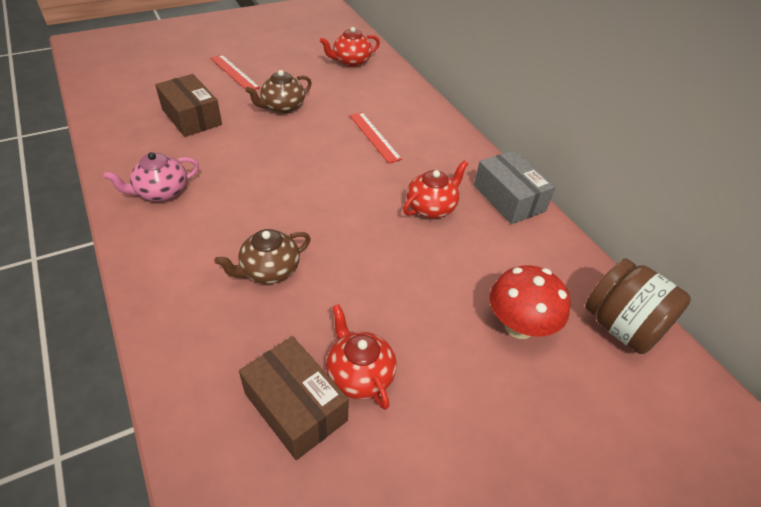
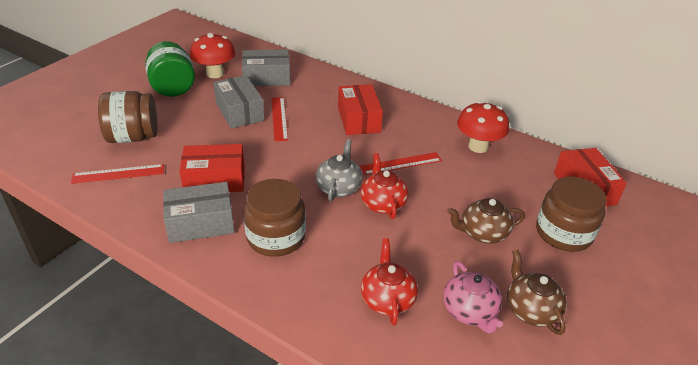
brown box: 2 -> 0
brown jar: 1 -> 3
green jar: 0 -> 1
grey box: 1 -> 3
grey teapot: 0 -> 1
red box: 0 -> 3
red mushroom: 1 -> 2
red ruler: 2 -> 3
red teapot: 3 -> 2

